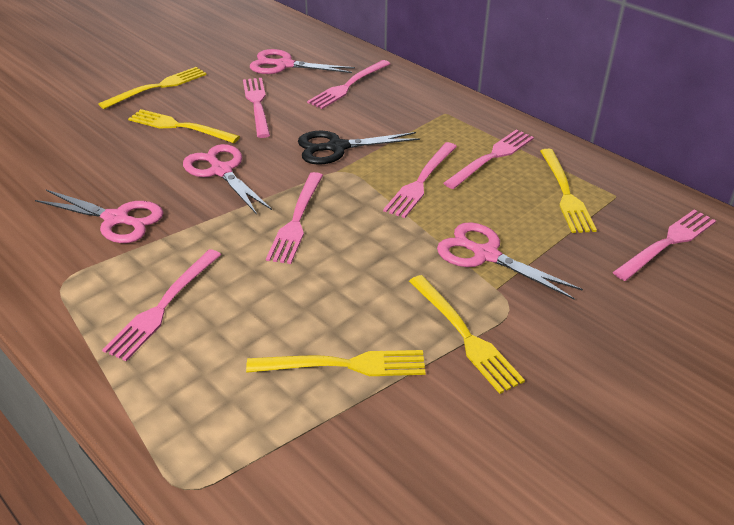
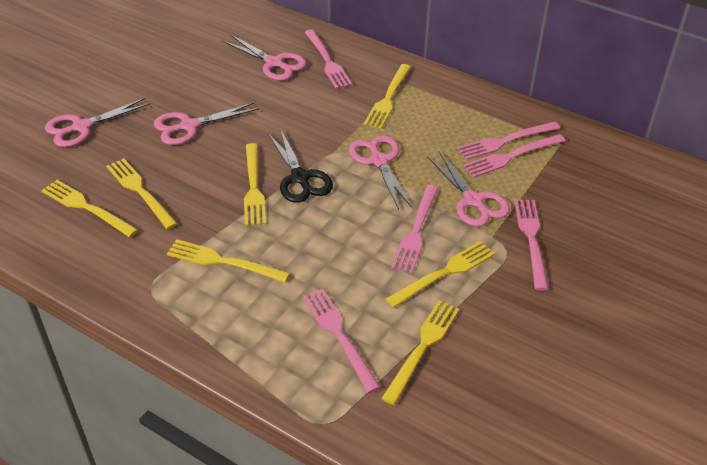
pink fork: 7 -> 6
pink scissors: 4 -> 5
yellow fork: 5 -> 7

